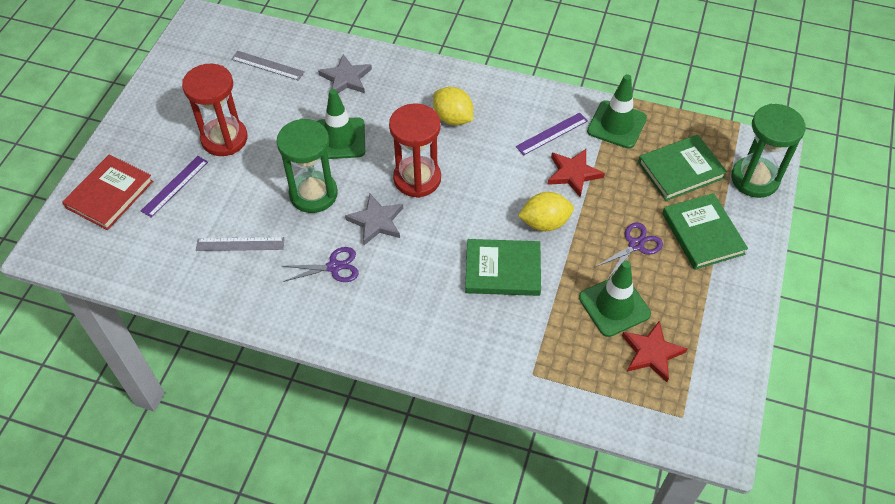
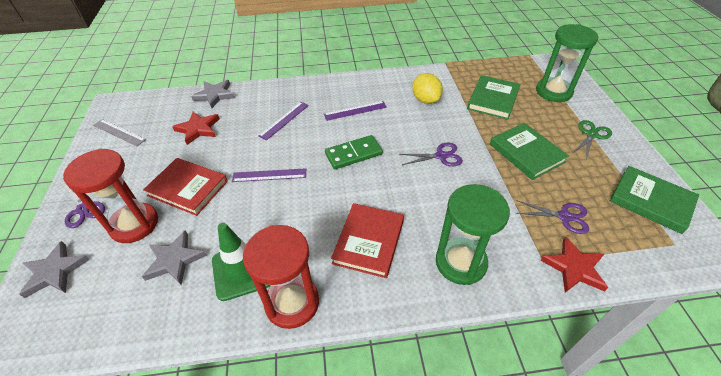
green domino: 0 -> 1
green scissors: 0 -> 1
green traffic cone: 3 -> 1
grey ruler: 2 -> 1
grey star: 2 -> 3
purple ruler: 2 -> 3
purple scissors: 2 -> 3
red book: 1 -> 2
yellow lemon: 2 -> 1

